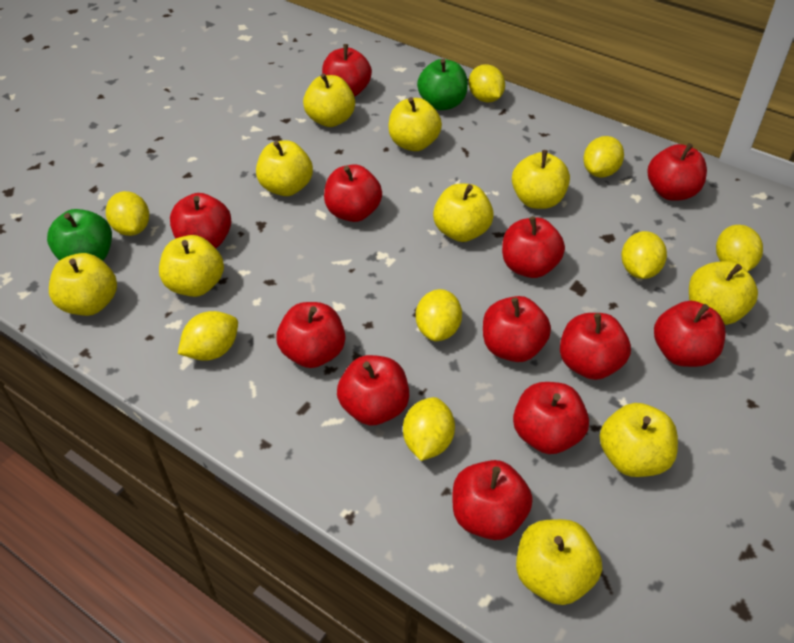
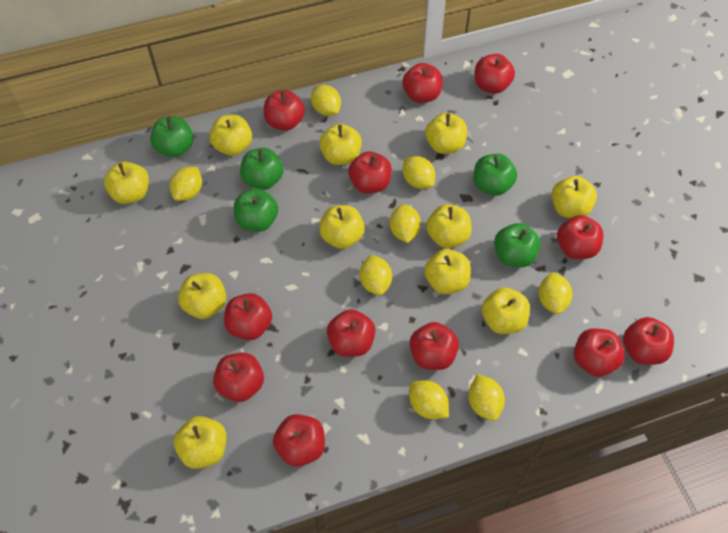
green apple: 2 -> 5
yellow apple: 10 -> 11

